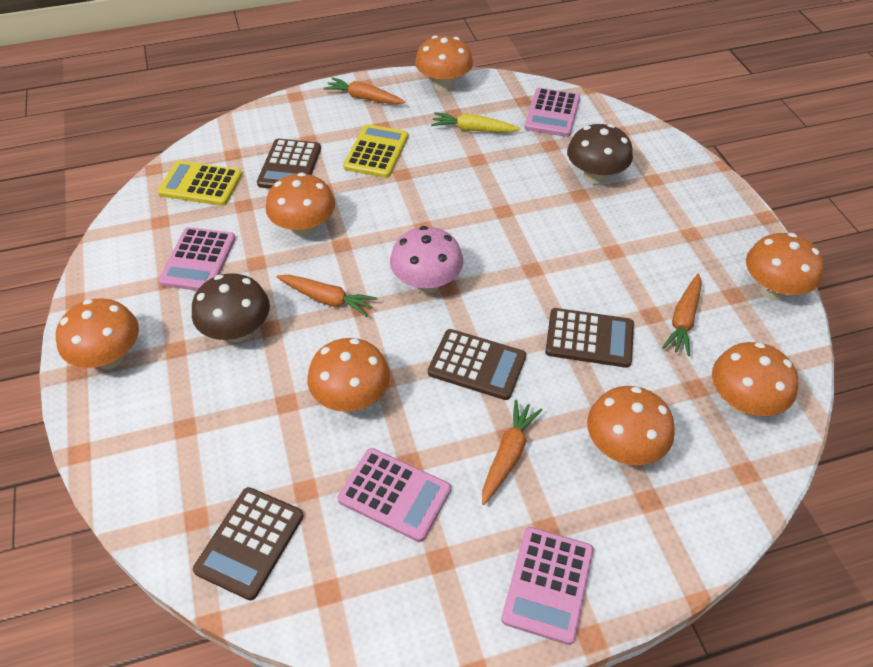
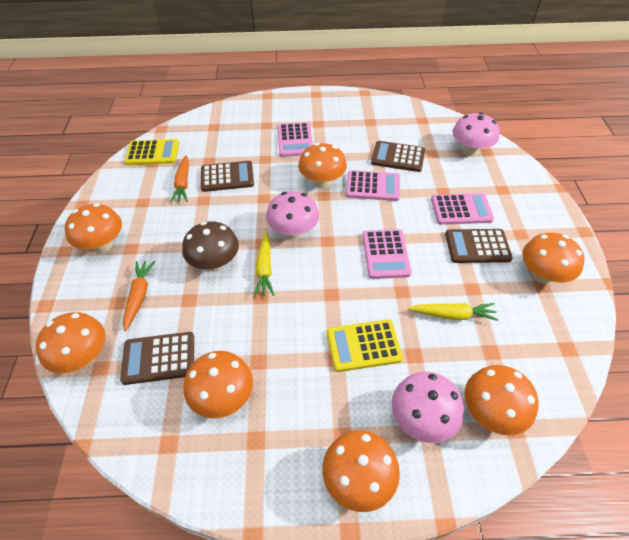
brown mushroom: 2 -> 1
orange carrot: 4 -> 2
pink mushroom: 1 -> 3
yellow carrot: 1 -> 2

